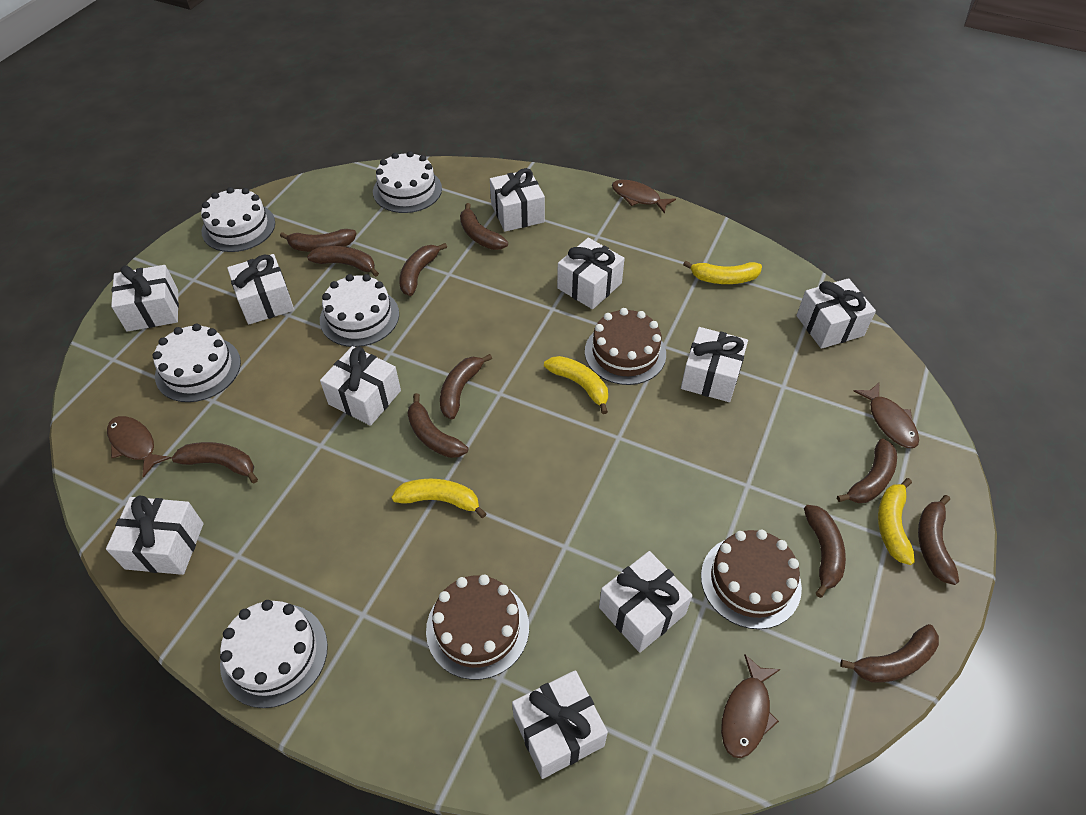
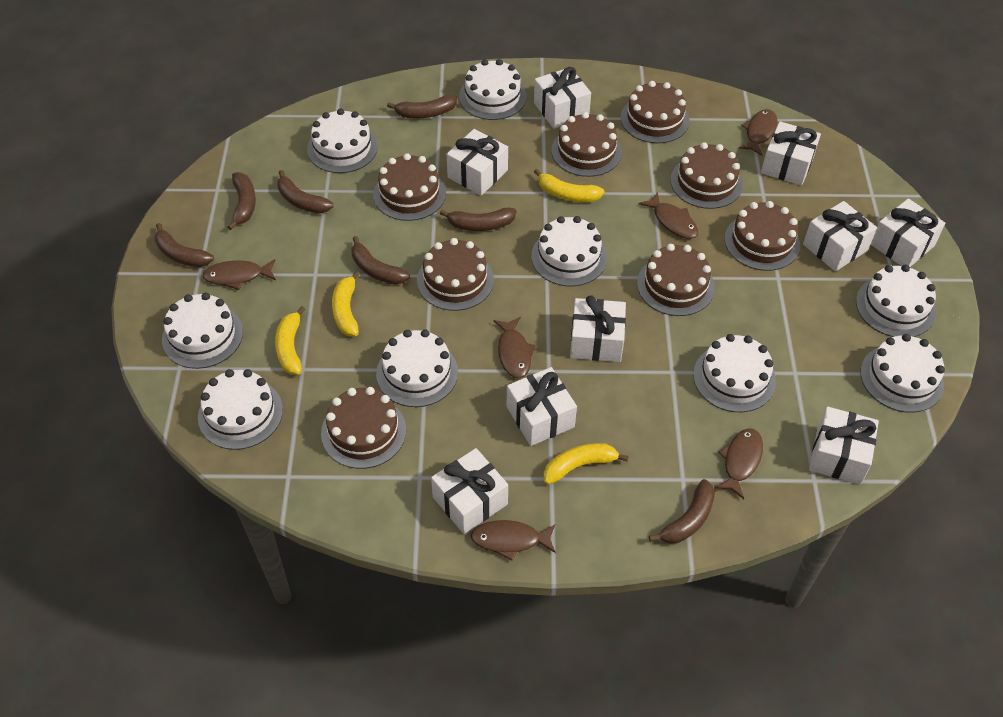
brown banana: 11 -> 7
brown cake: 3 -> 8
brown fish: 4 -> 6
white cake: 5 -> 9
white gift: 10 -> 9

